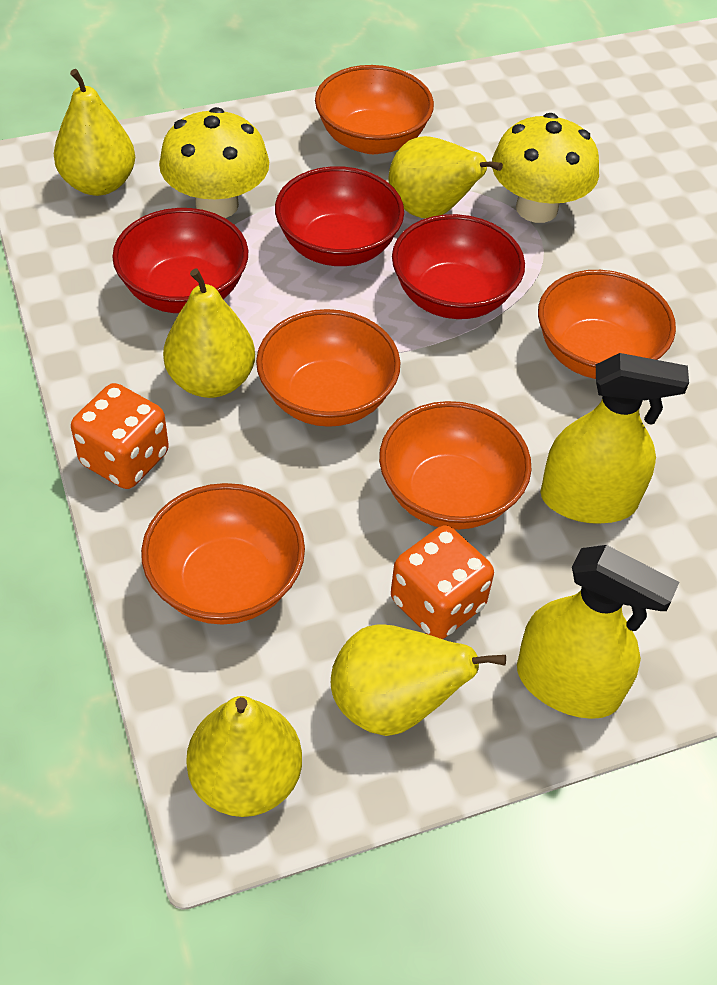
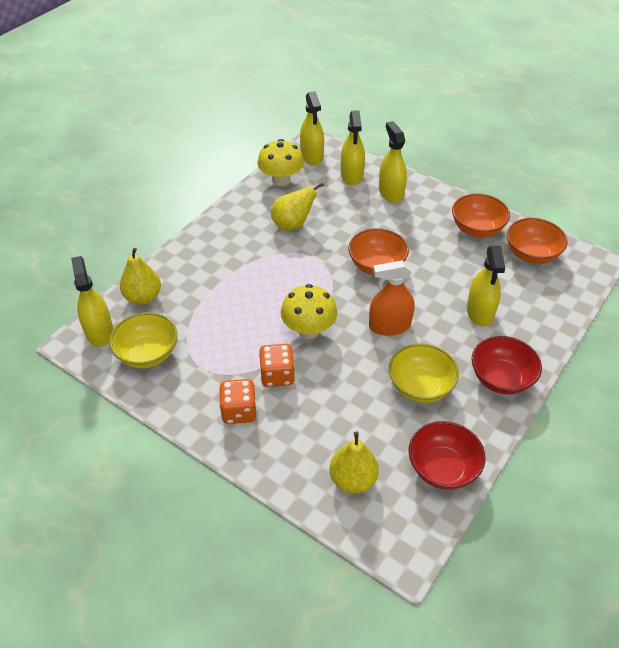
orange bowl: 5 -> 3
orange spray bottle: 0 -> 1
red bowl: 3 -> 2
yellow bowl: 0 -> 2
yellow pear: 5 -> 3
yellow spray bottle: 2 -> 5

